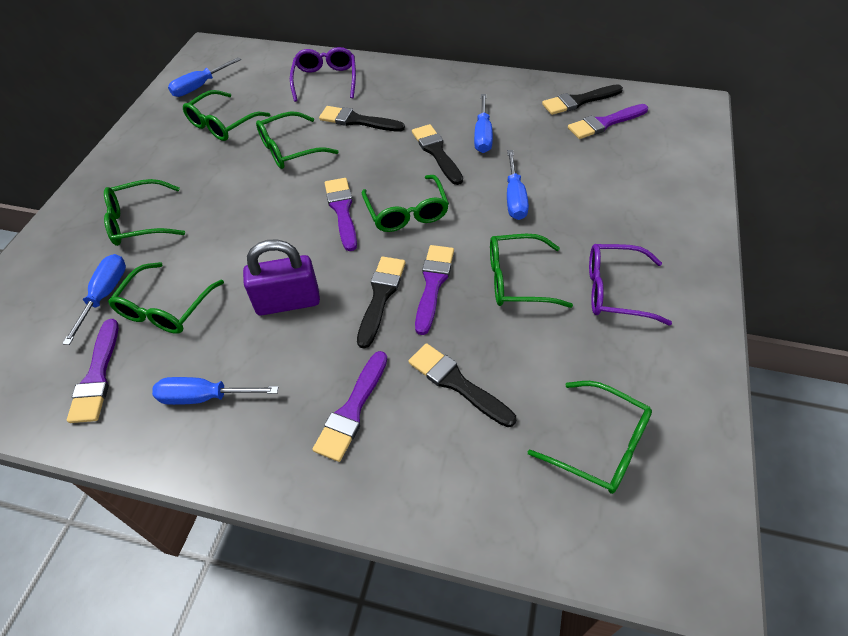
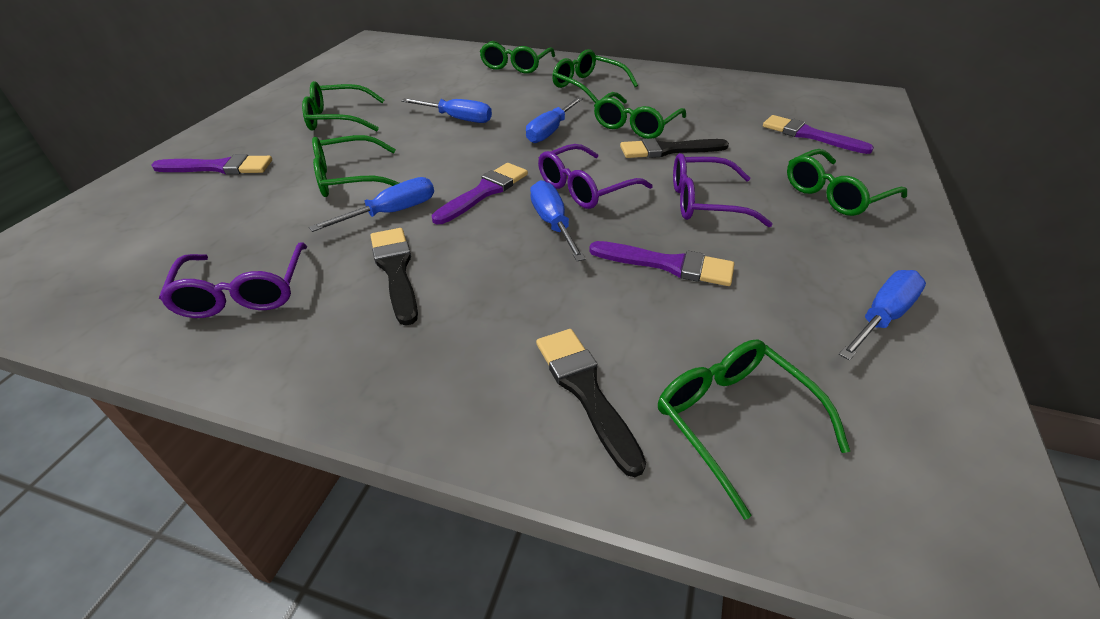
black brush: 5 -> 3
purple brush: 5 -> 4
purple glasses: 2 -> 3
purple padlock: 1 -> 0

